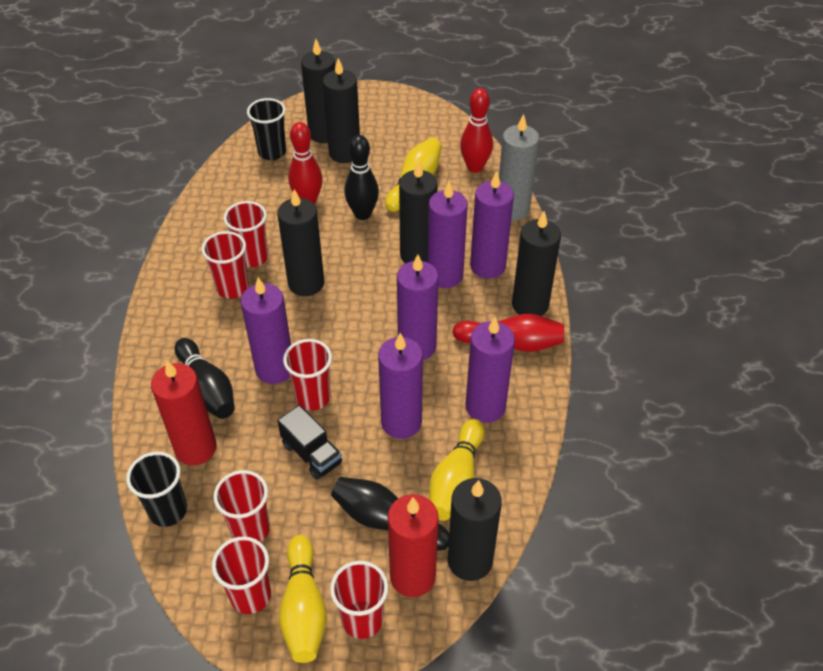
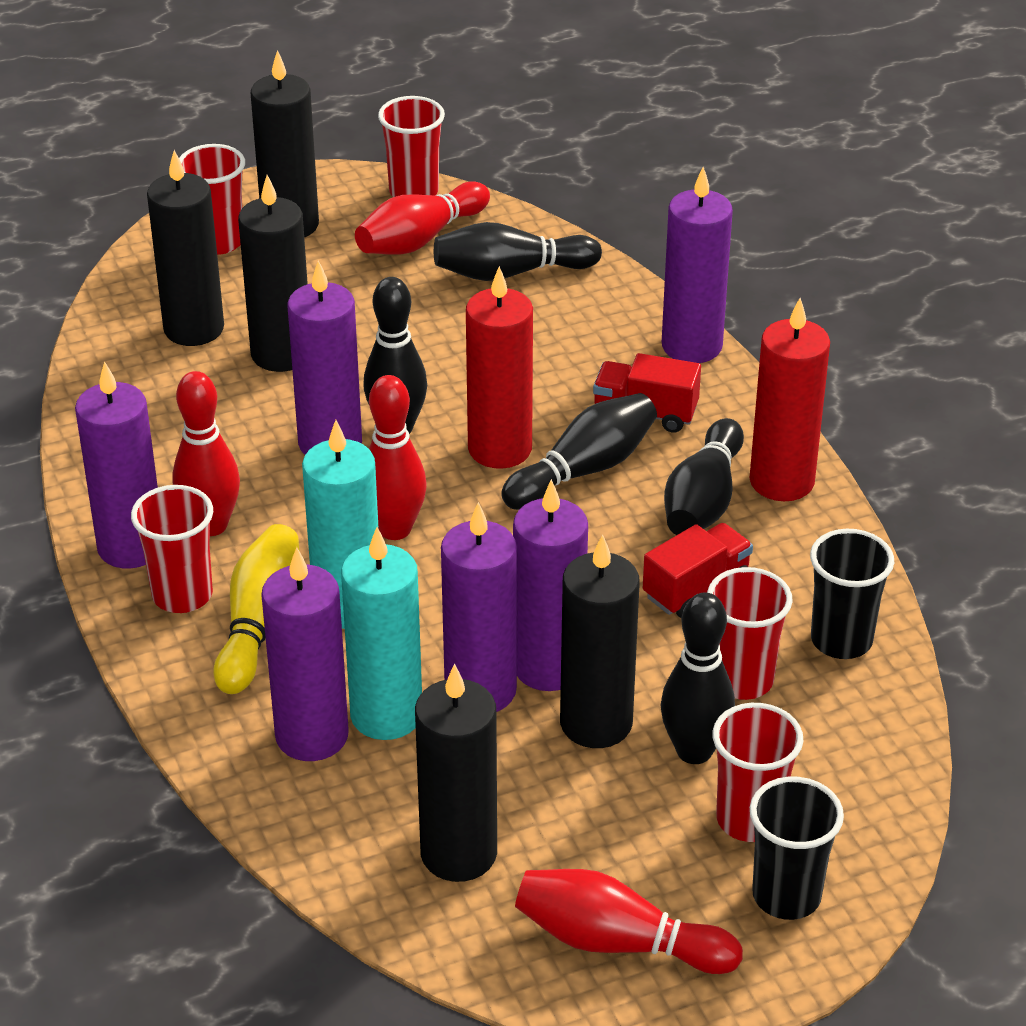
black bowling pin: 3 -> 5
black candle: 6 -> 5
black truck: 1 -> 0
grey candle: 1 -> 0
red bowling pin: 3 -> 4
red cup: 6 -> 5
red truck: 0 -> 2
turquoise candle: 0 -> 2
yellow bowling pin: 3 -> 1

